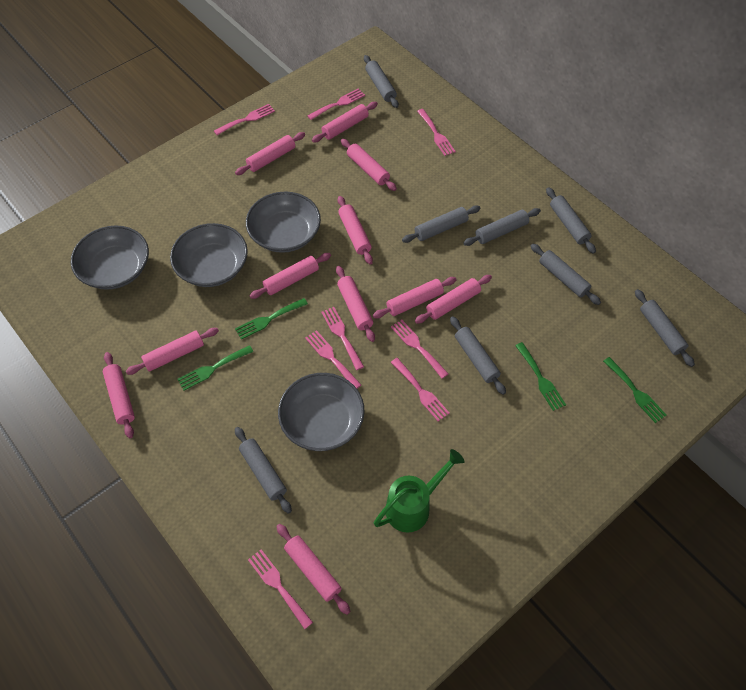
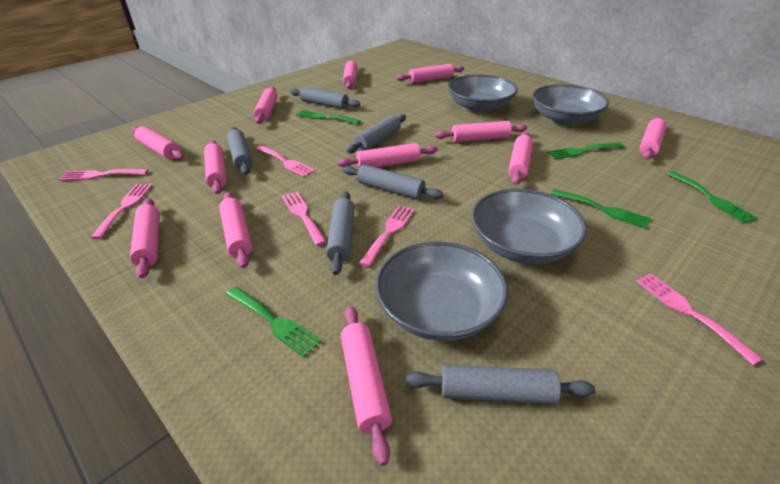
green fork: 4 -> 5
green watering can: 1 -> 0
grey rolling pin: 8 -> 6
pink fork: 8 -> 6
pink rolling pin: 11 -> 12

